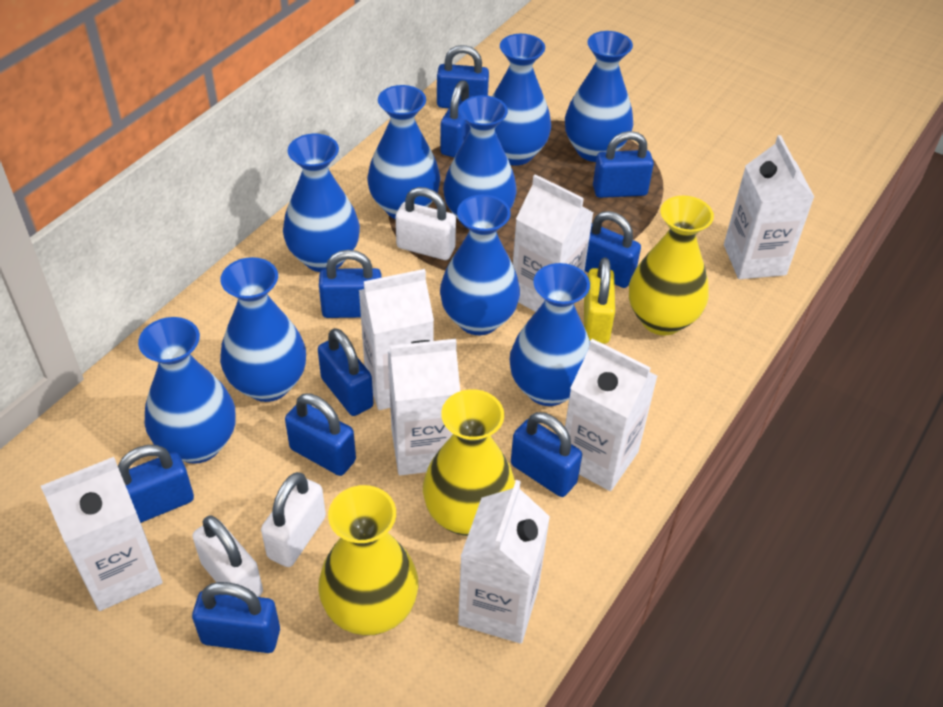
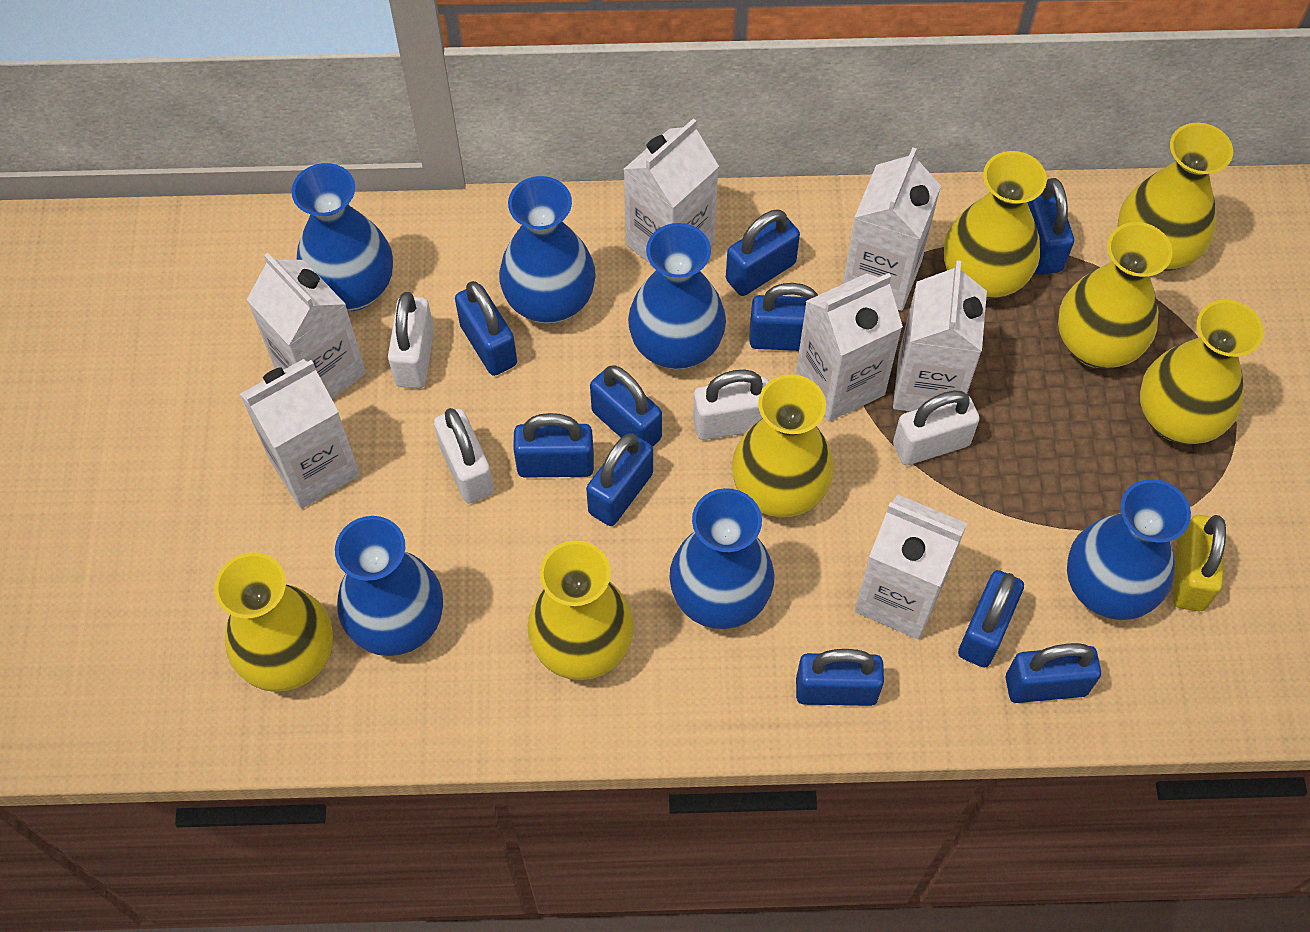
blue vase: 9 -> 6
white padlock: 3 -> 4
yellow vase: 3 -> 7

